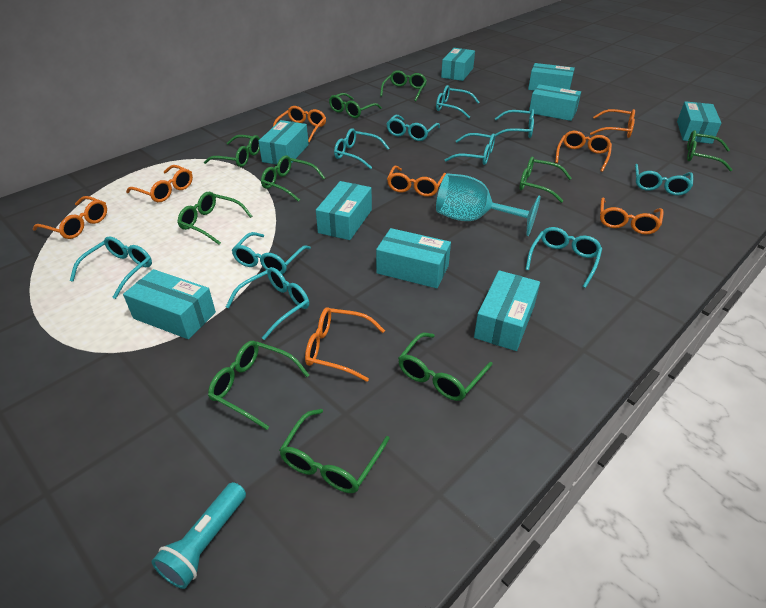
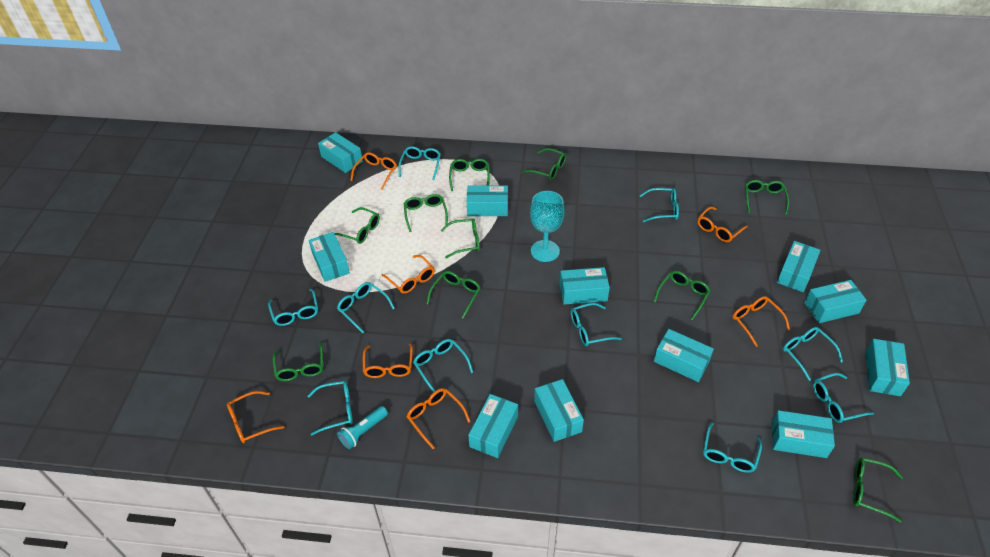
orange glasses: 8 -> 7
turquoise box: 9 -> 11

